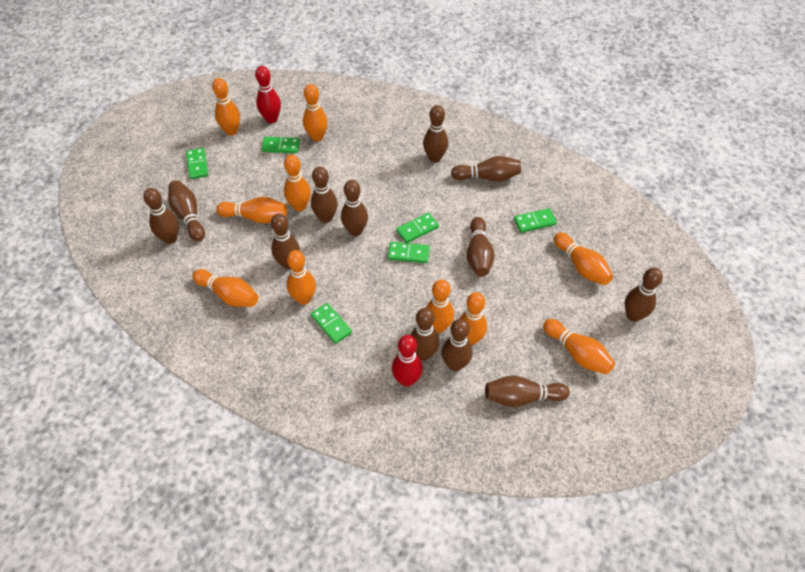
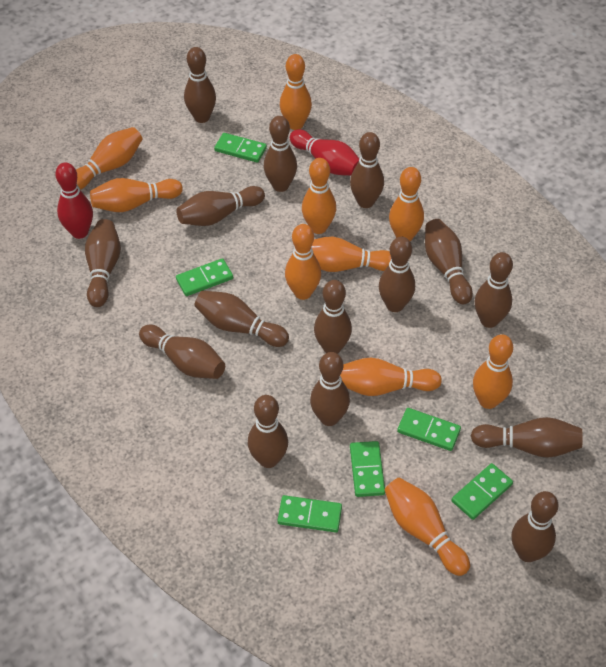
brown bowling pin: 12 -> 15

